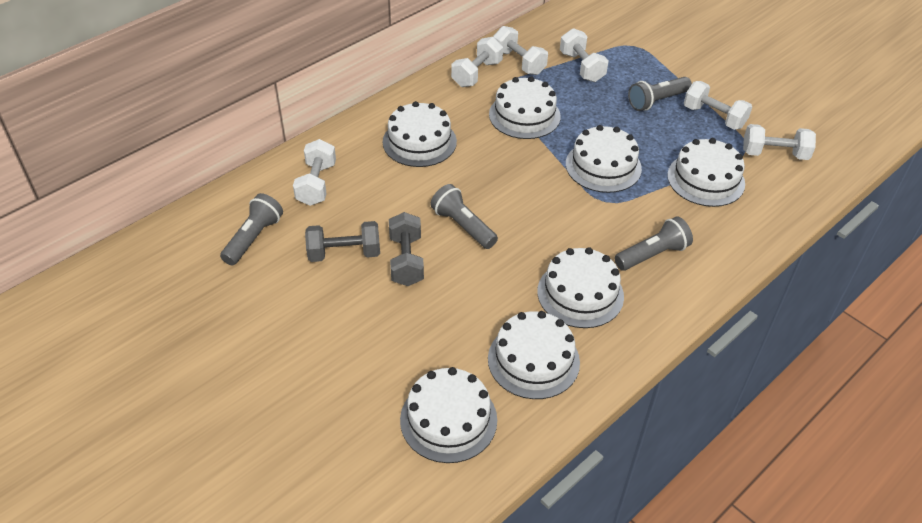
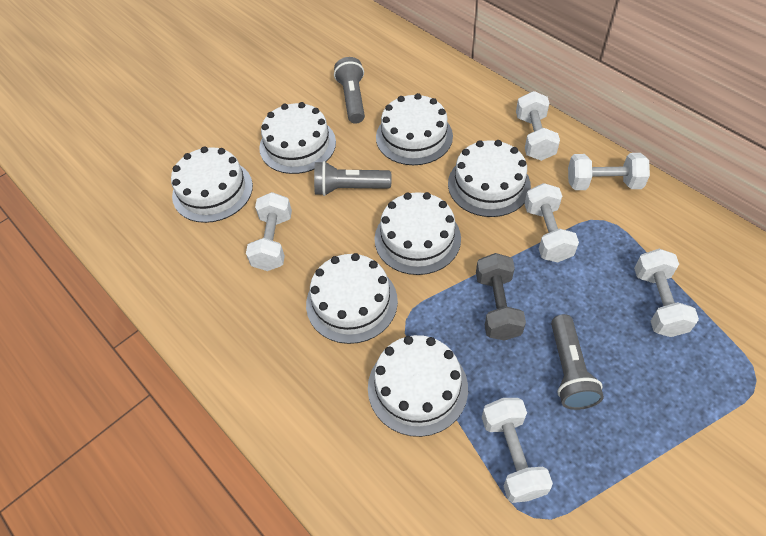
grey dumbbell: 2 -> 1
grey flashlight: 4 -> 3

